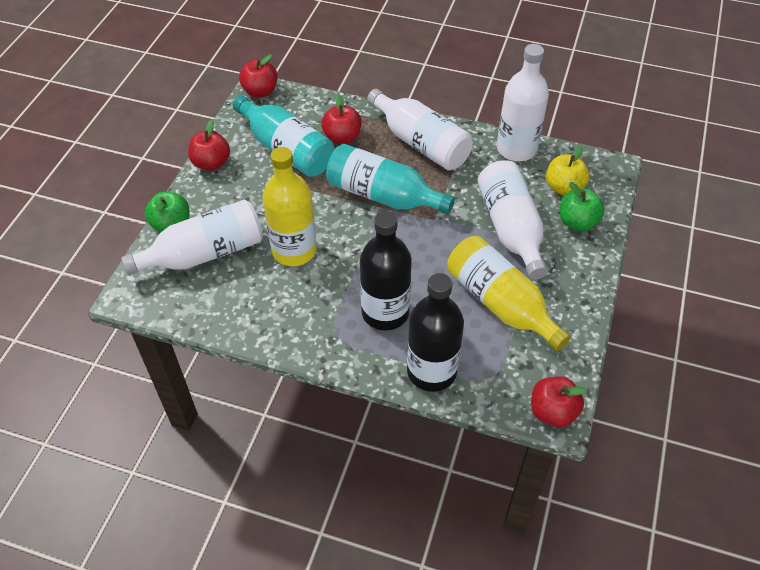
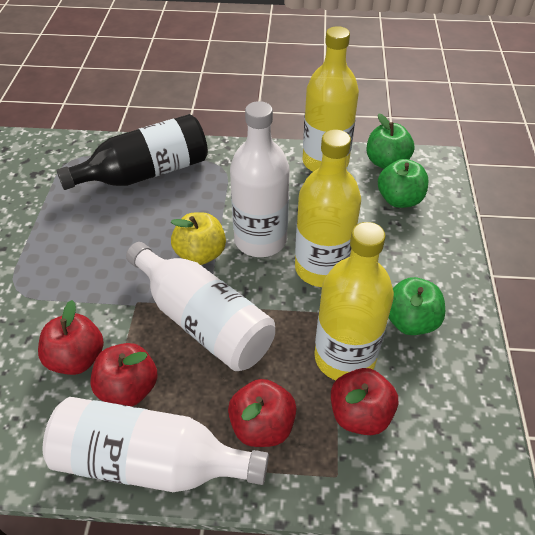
black bottle: 2 -> 1
green apple: 2 -> 3
turquoise bottle: 2 -> 0
white bottle: 4 -> 3
yellow bottle: 2 -> 3

